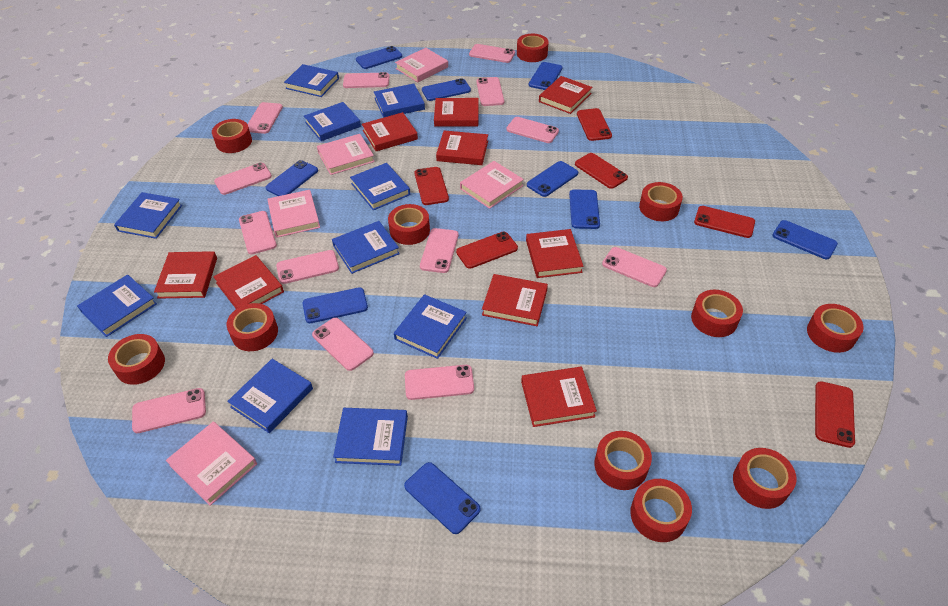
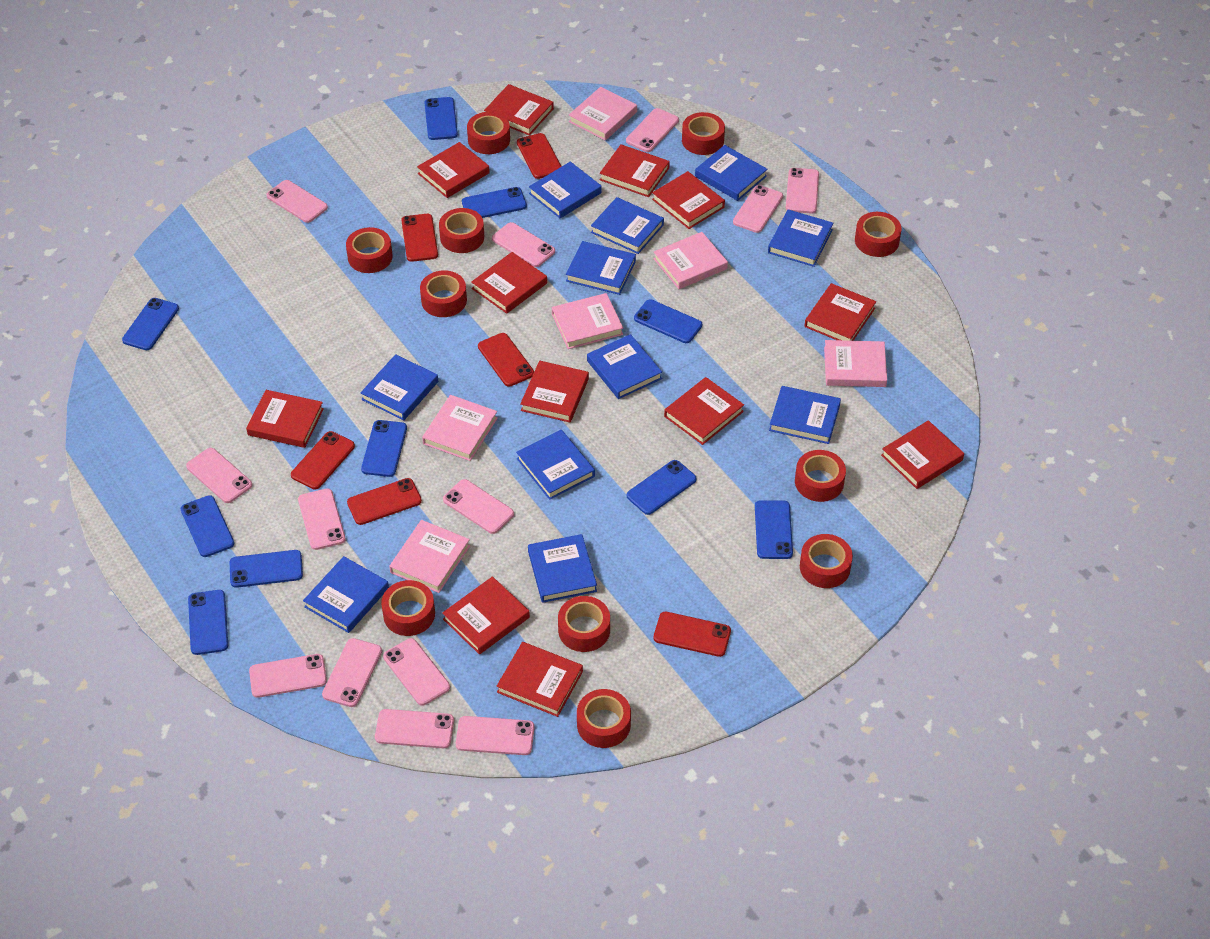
blue book: 10 -> 11
blue phone: 9 -> 10
pink book: 5 -> 6
red book: 9 -> 12

